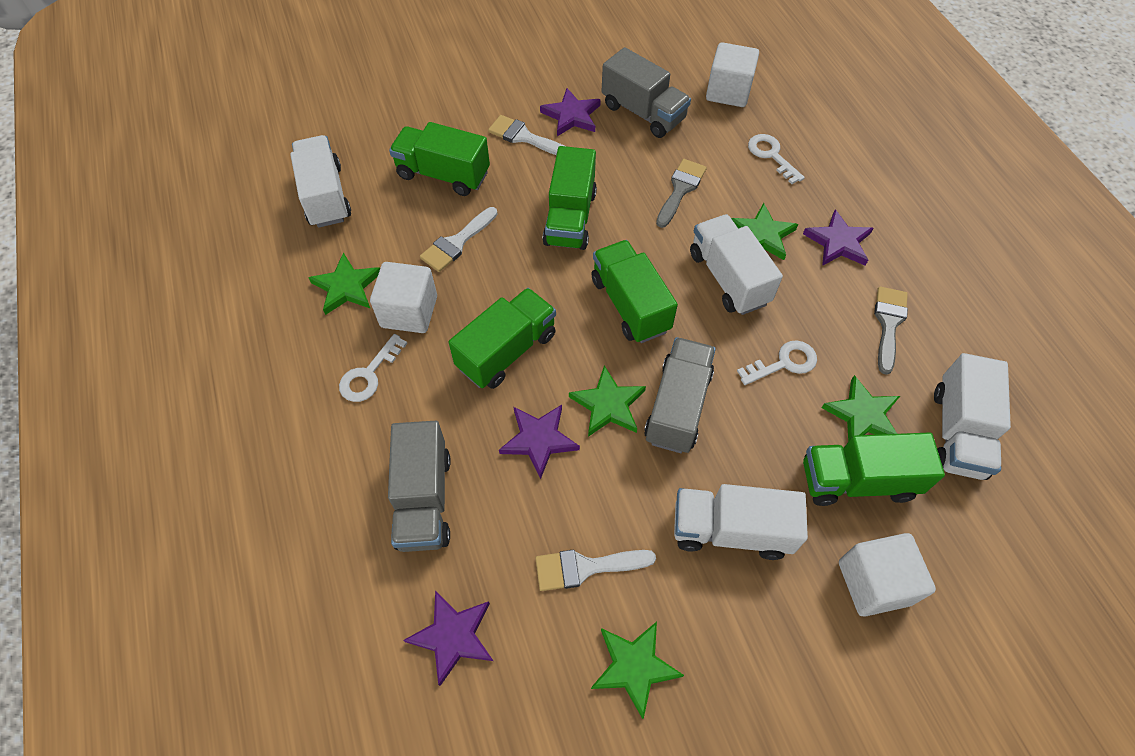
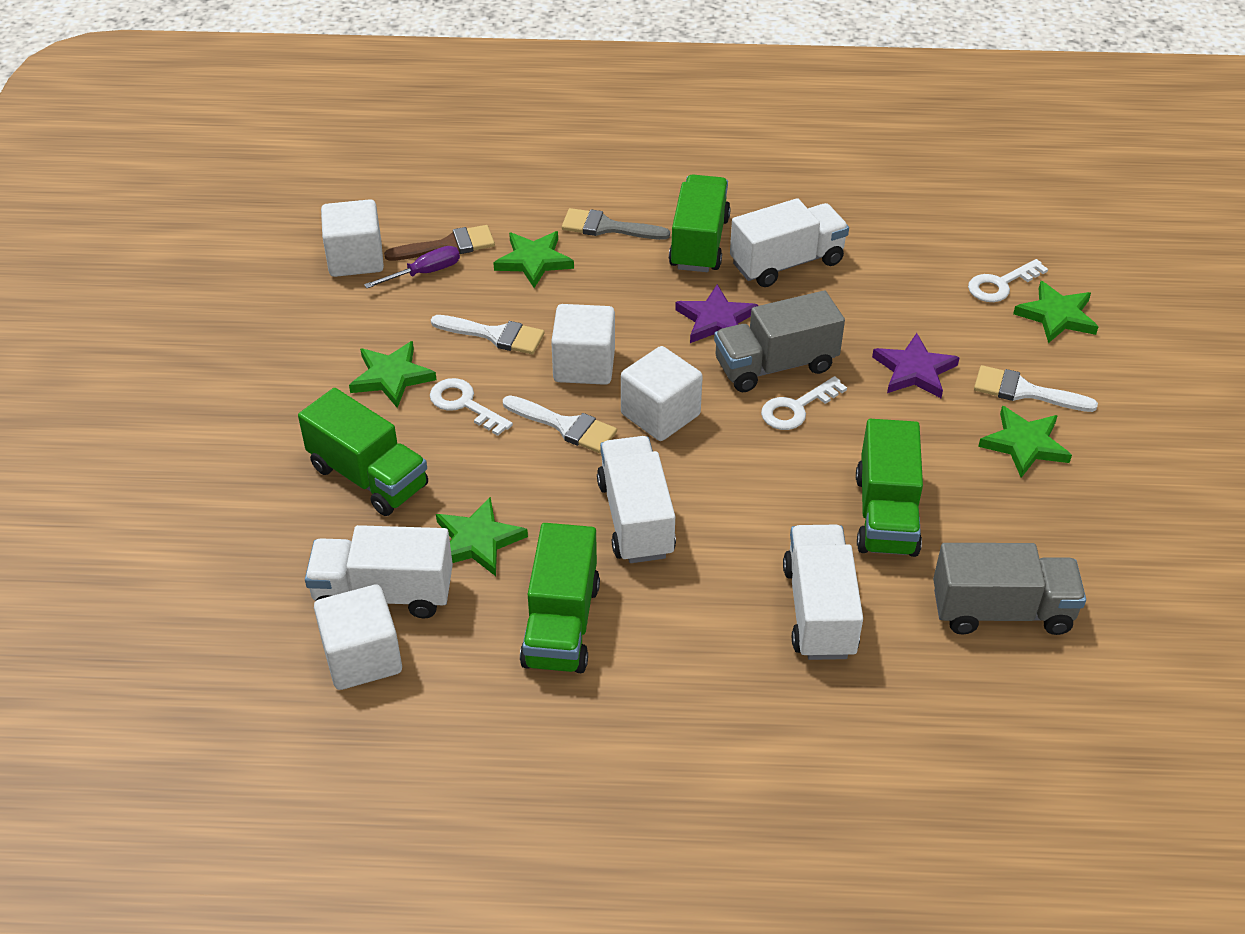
brown brush: 0 -> 1
green truck: 5 -> 4
grey brush: 2 -> 1
grey truck: 3 -> 2
purple screwdriver: 0 -> 1
purple star: 4 -> 2
white cube: 3 -> 4

